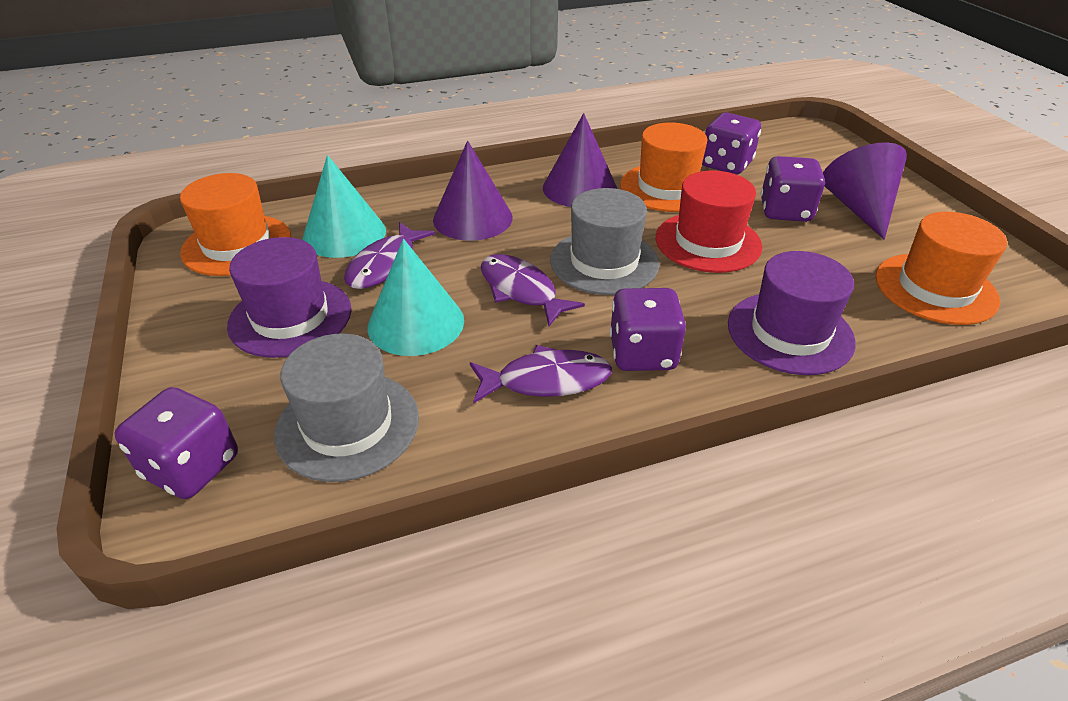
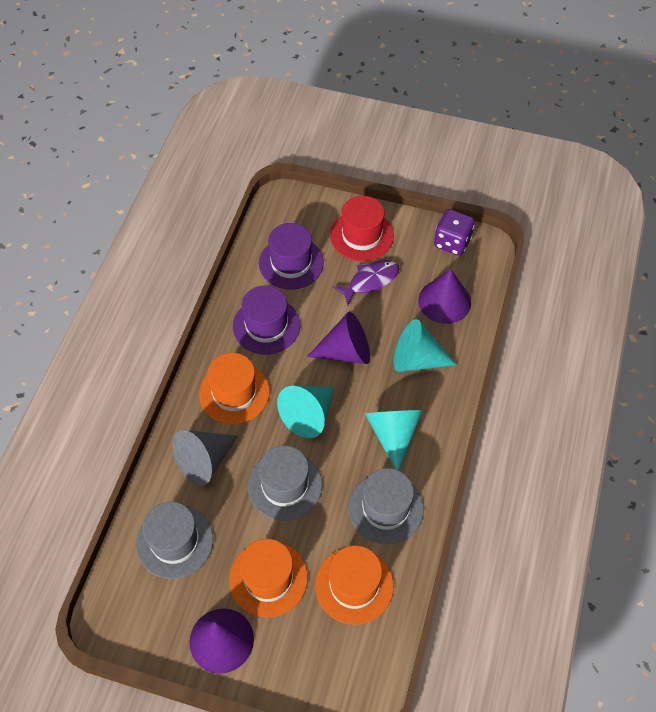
grey cone: 0 -> 1
grey hat: 2 -> 3
purple dice: 4 -> 1
purple fish: 3 -> 1
turquoise cone: 2 -> 3

